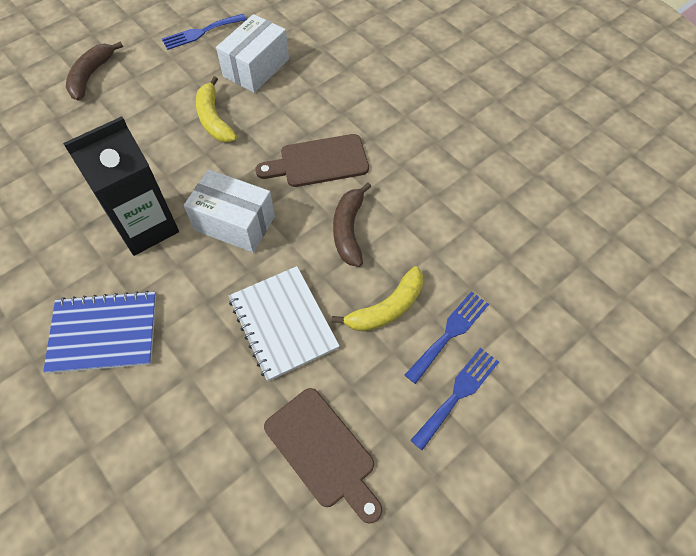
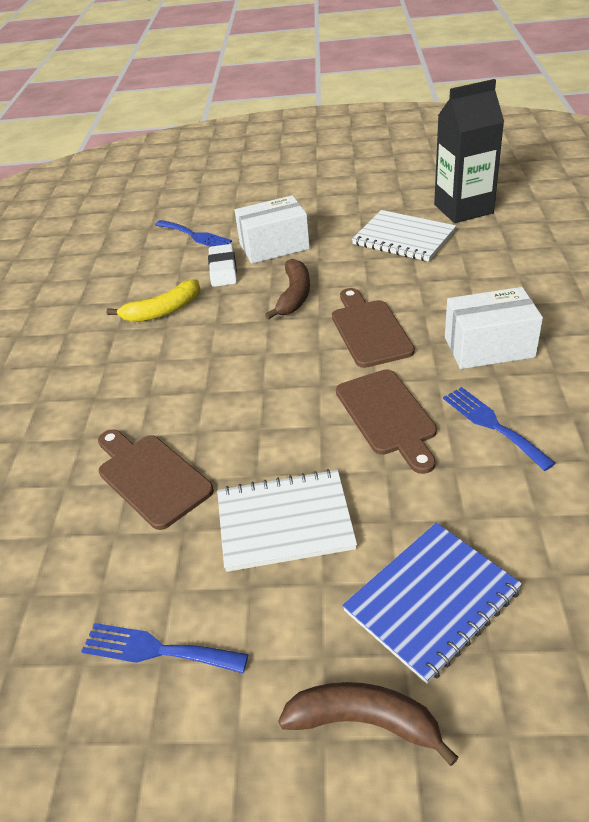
brown cutting board: 2 -> 3
white eraser: 0 -> 1
white notebook: 1 -> 2
yellow banana: 2 -> 1

